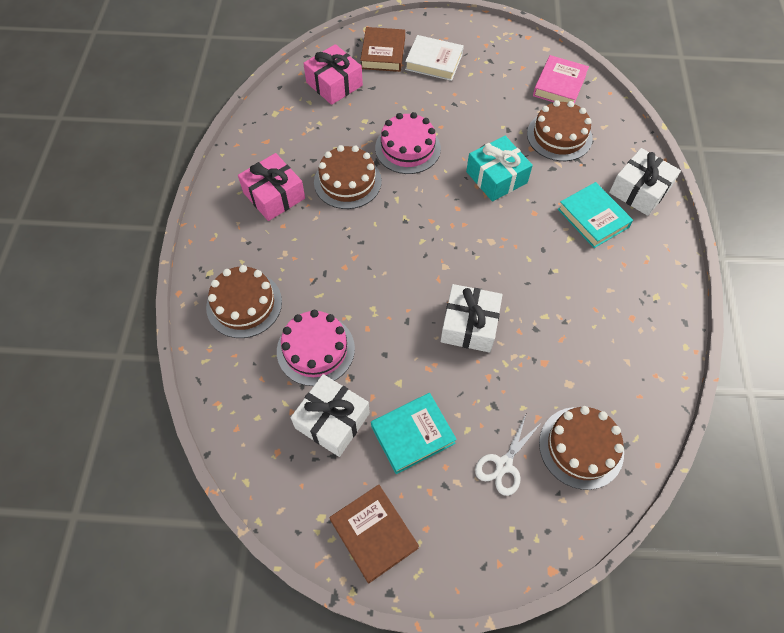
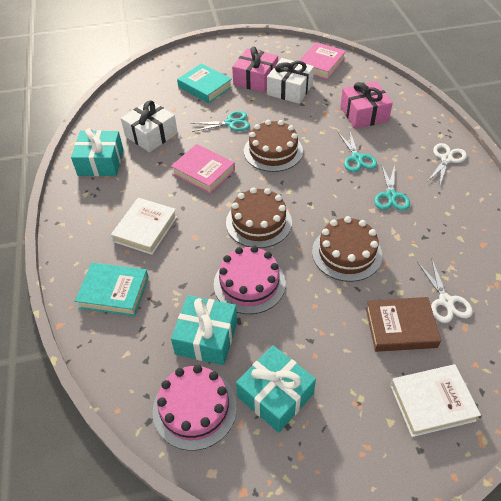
brown book: 2 -> 1
brown cake: 4 -> 3
pink book: 1 -> 2
turquoise gift: 1 -> 3
turquoise scissors: 0 -> 3
white book: 1 -> 2
white gift: 3 -> 2
white scissors: 1 -> 2

